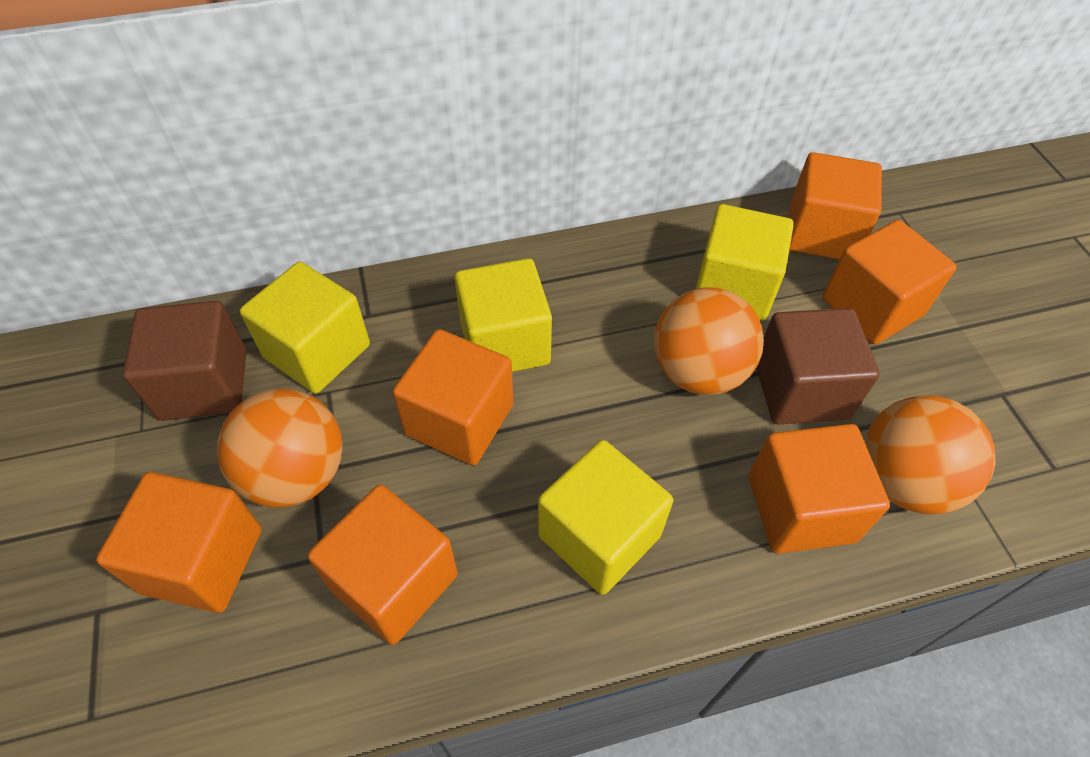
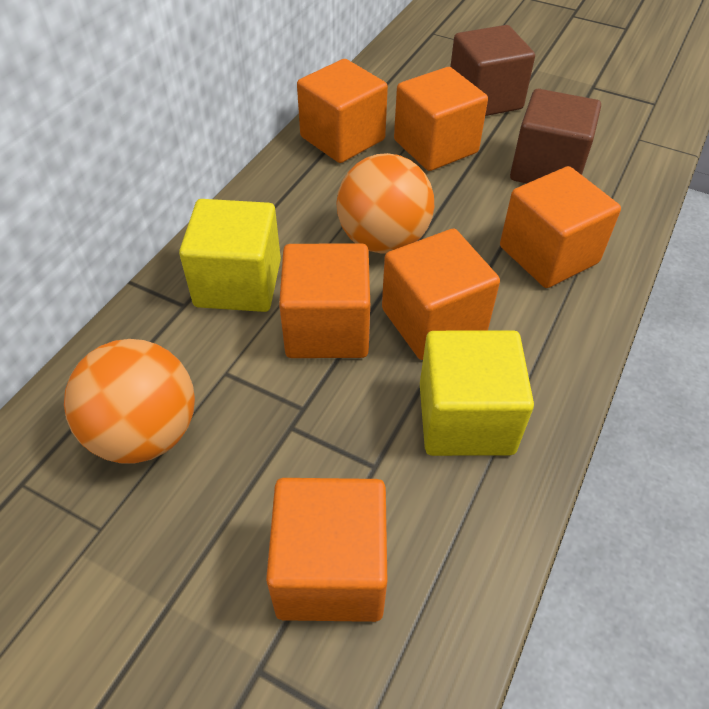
orange ball: 3 -> 2
yellow cube: 4 -> 2

